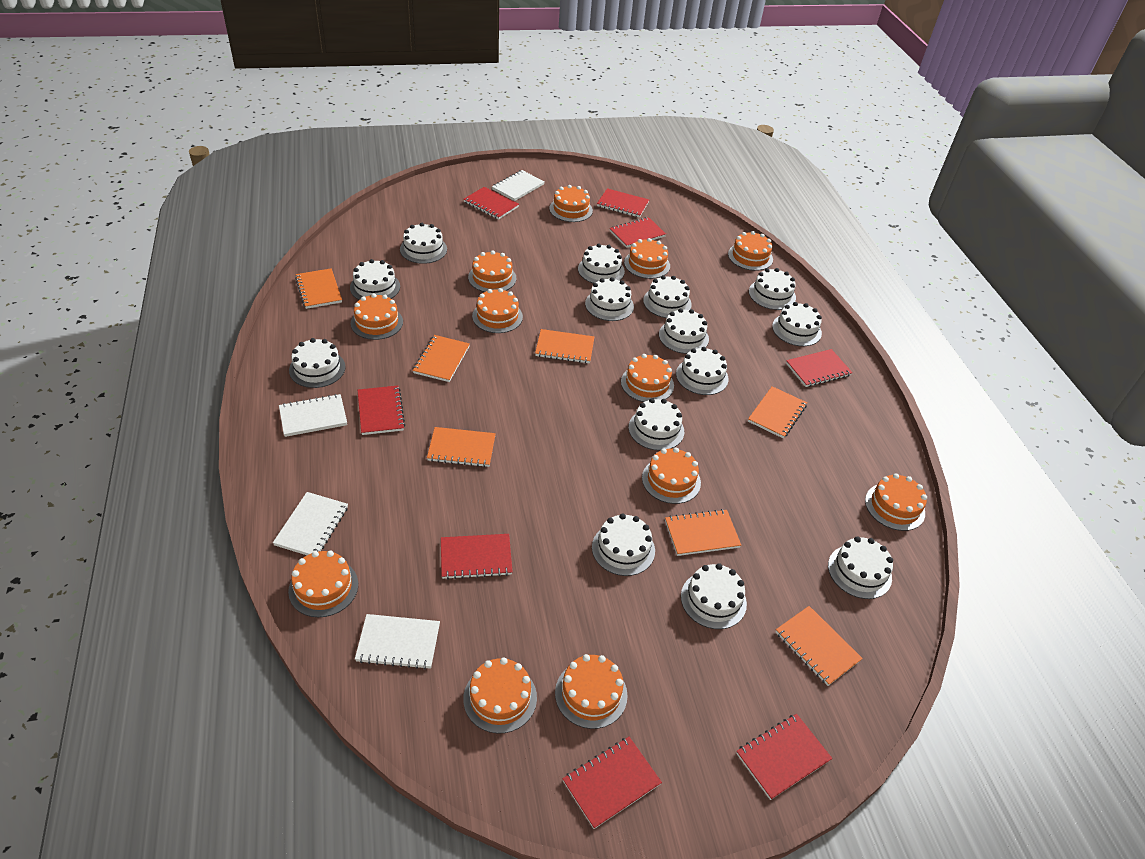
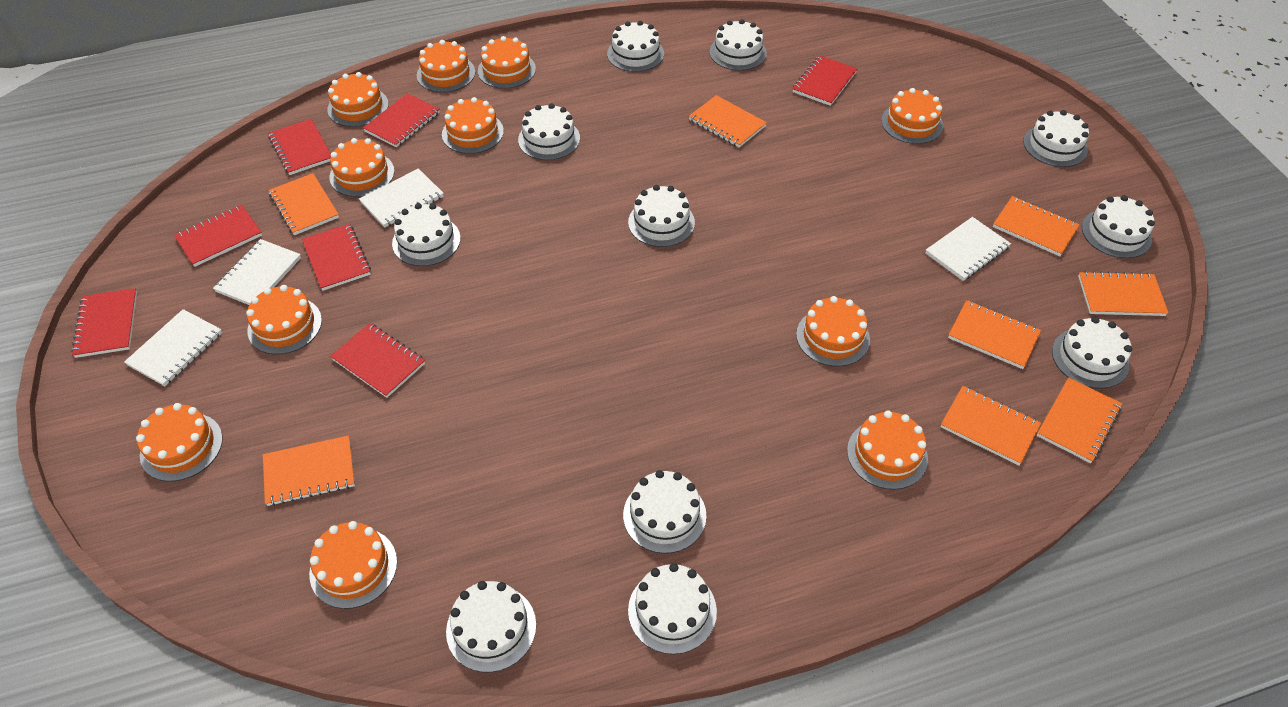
orange cake: 12 -> 11
orange notebook: 7 -> 8
red notebook: 8 -> 7
white cake: 14 -> 11

